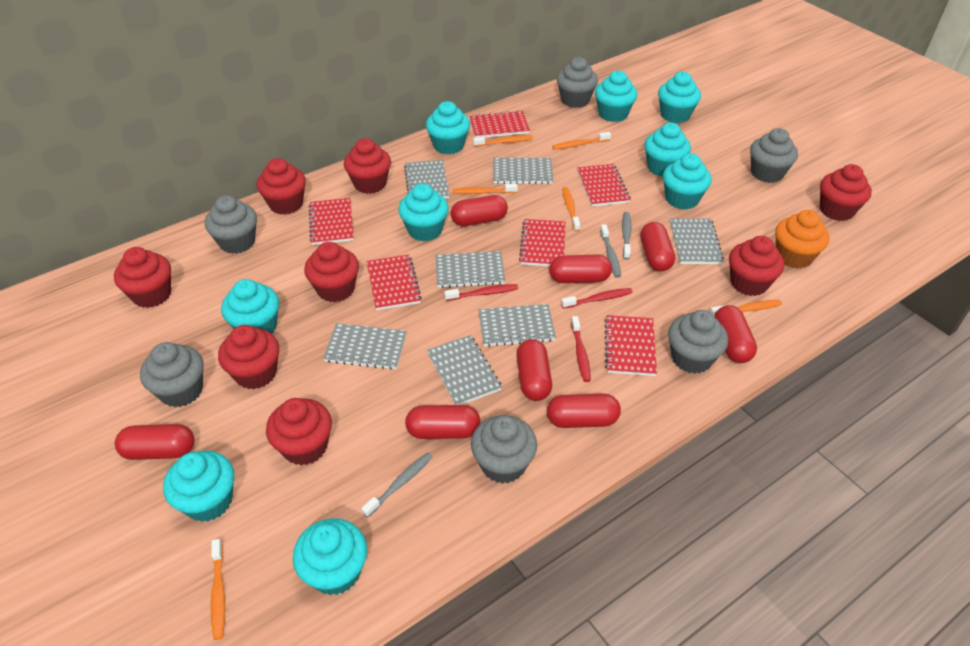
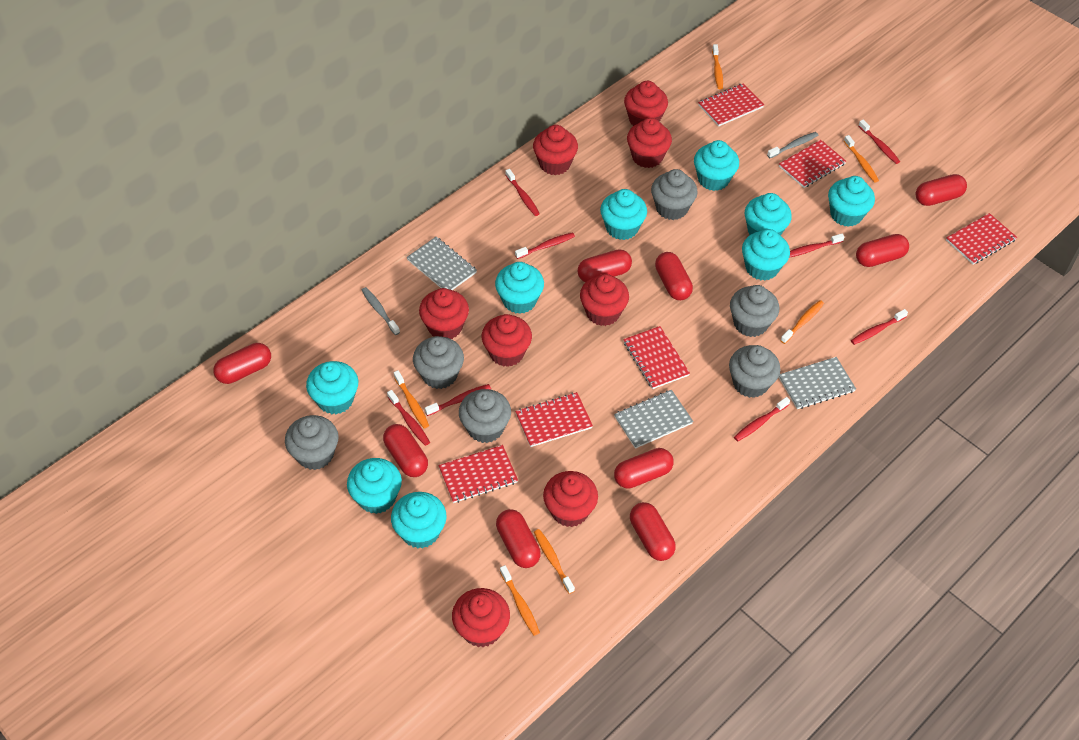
grey notebook: 7 -> 3
grey toothbrush: 3 -> 2
orange cupcake: 1 -> 0
red capsule: 8 -> 9
red toothbrush: 3 -> 8

